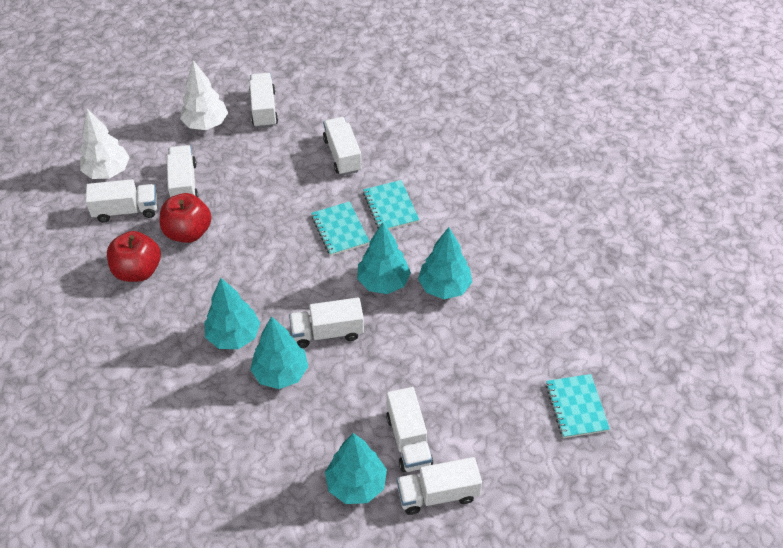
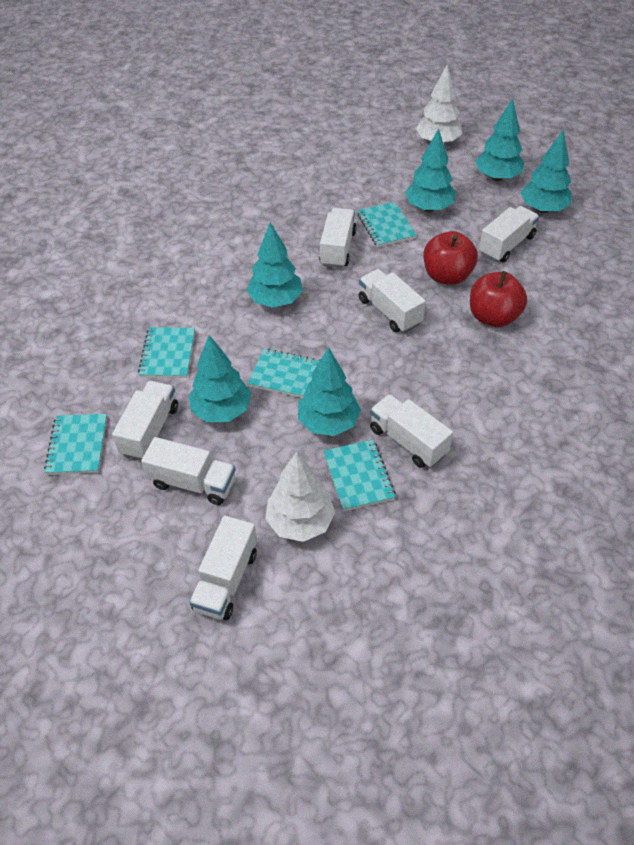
turquoise notebook: 3 -> 5
turquoise tree: 5 -> 6

